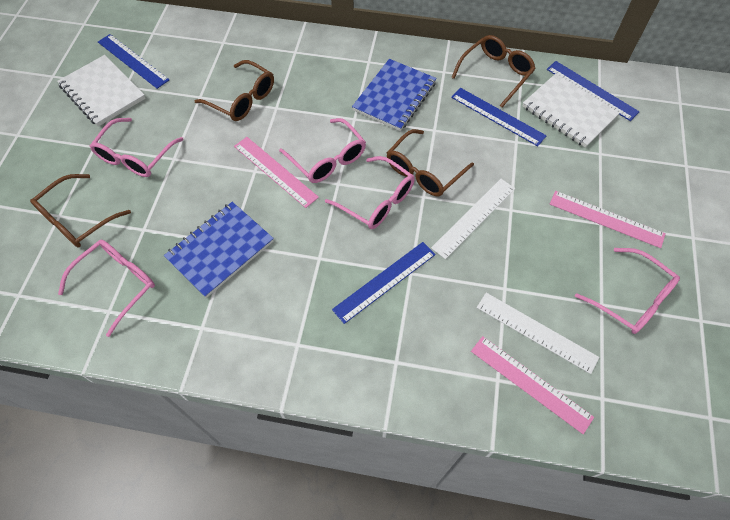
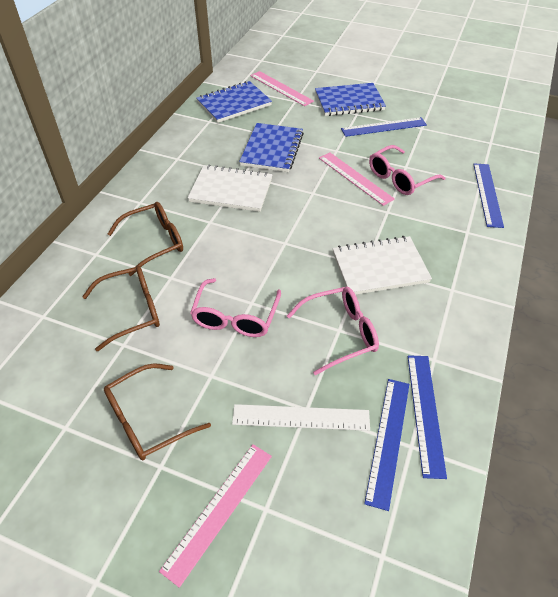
blue notebook: 2 -> 3
brown glasses: 4 -> 3
pink glasses: 5 -> 3
white ruler: 2 -> 1

